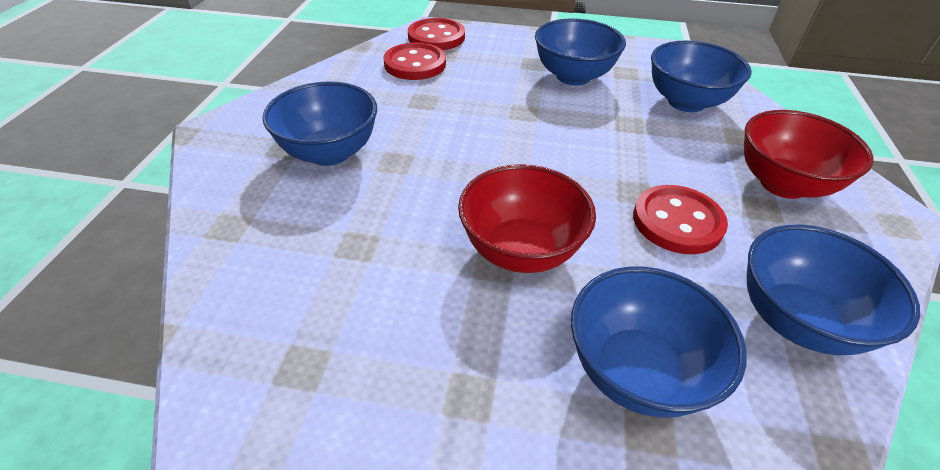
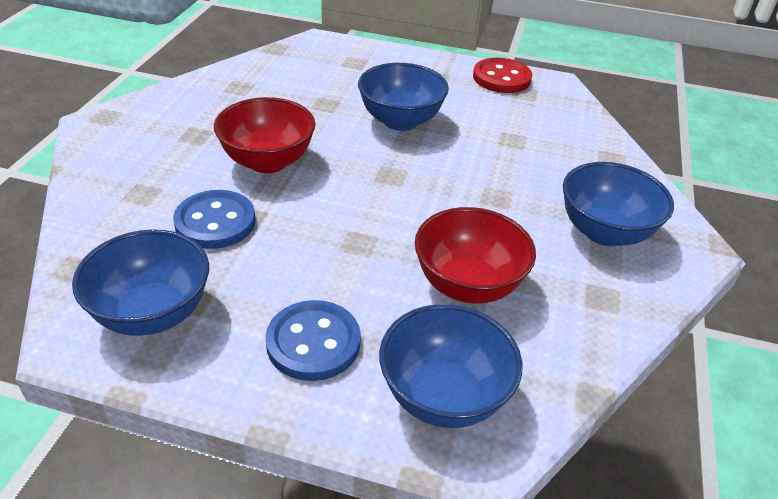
blue bowl: 5 -> 4
blue button: 0 -> 2
red button: 3 -> 1

